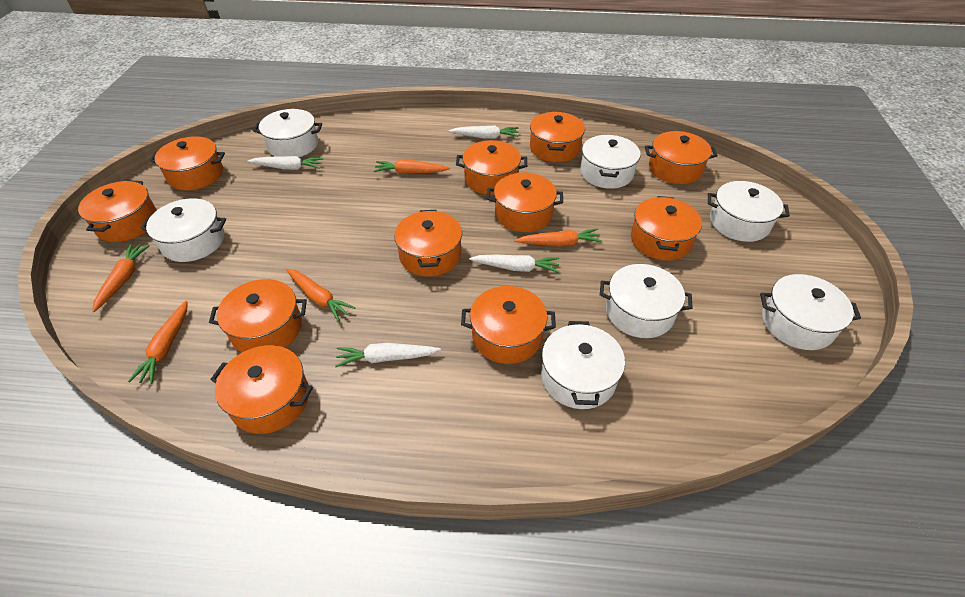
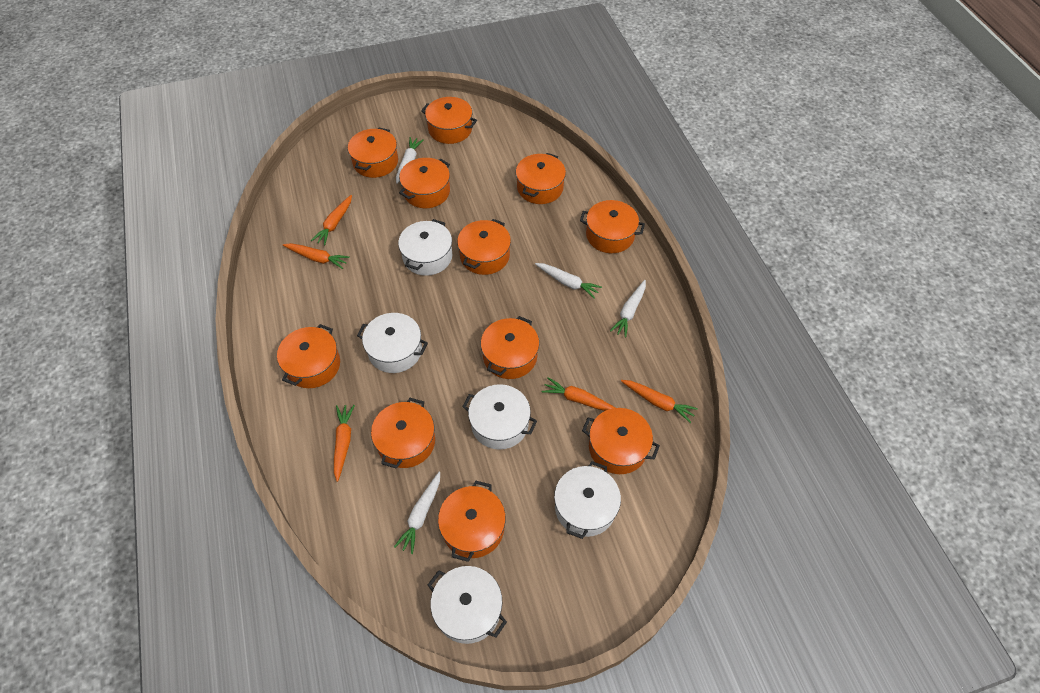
white pot: 7 -> 5

